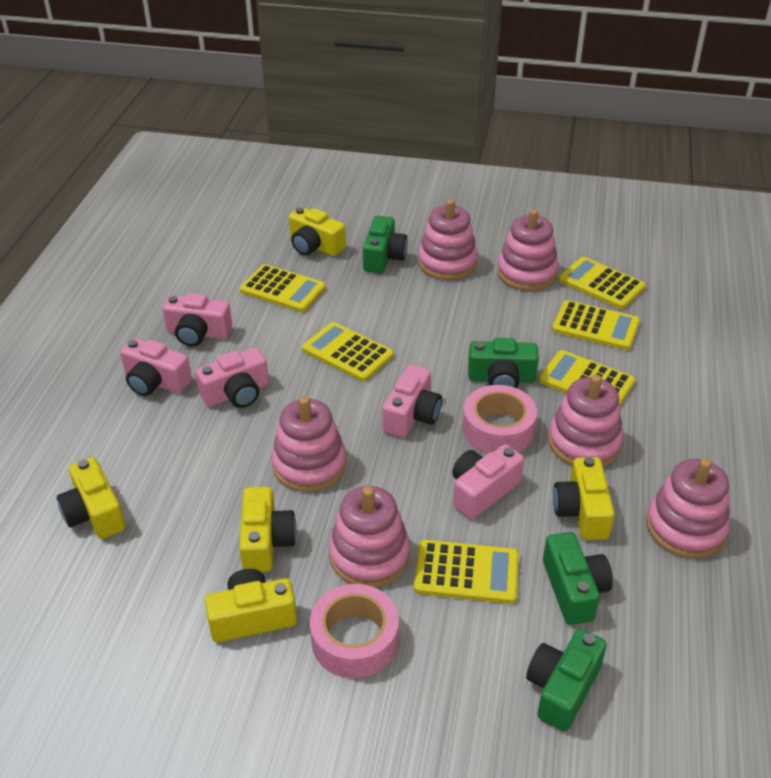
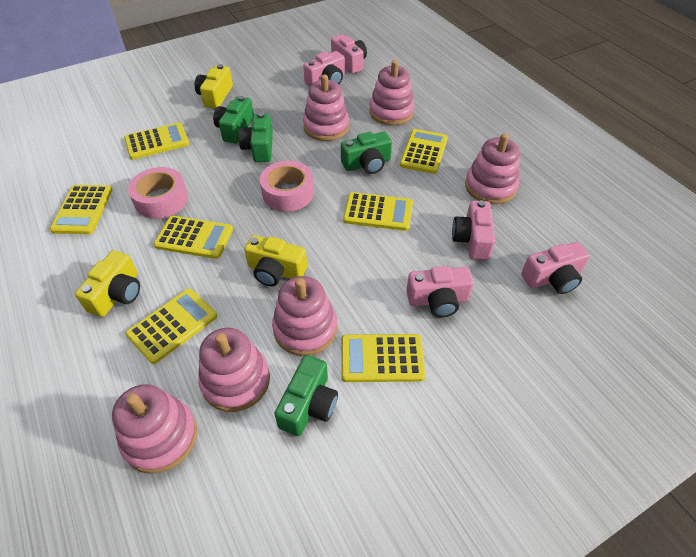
yellow calculator: 6 -> 7
yellow camera: 5 -> 3

